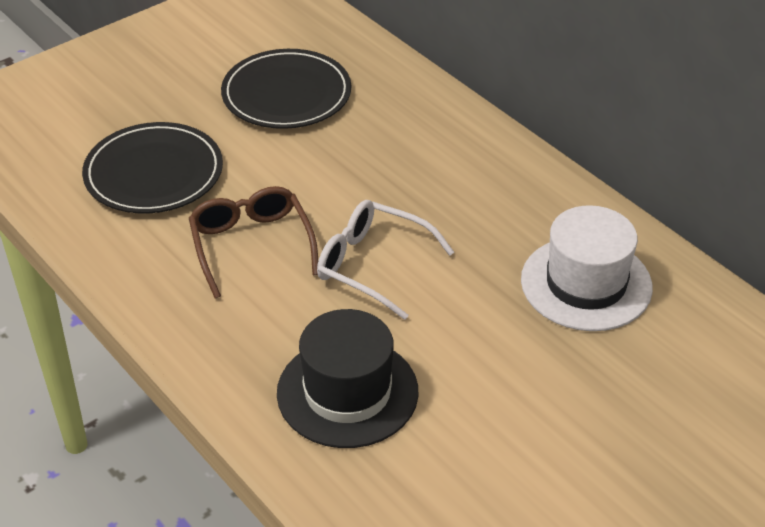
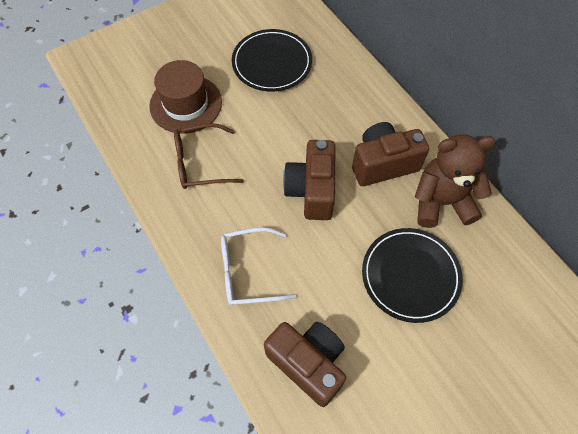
black hat: 1 -> 0
brown camera: 0 -> 3
brown hat: 0 -> 1
brown teddy bear: 0 -> 1
white hat: 1 -> 0

